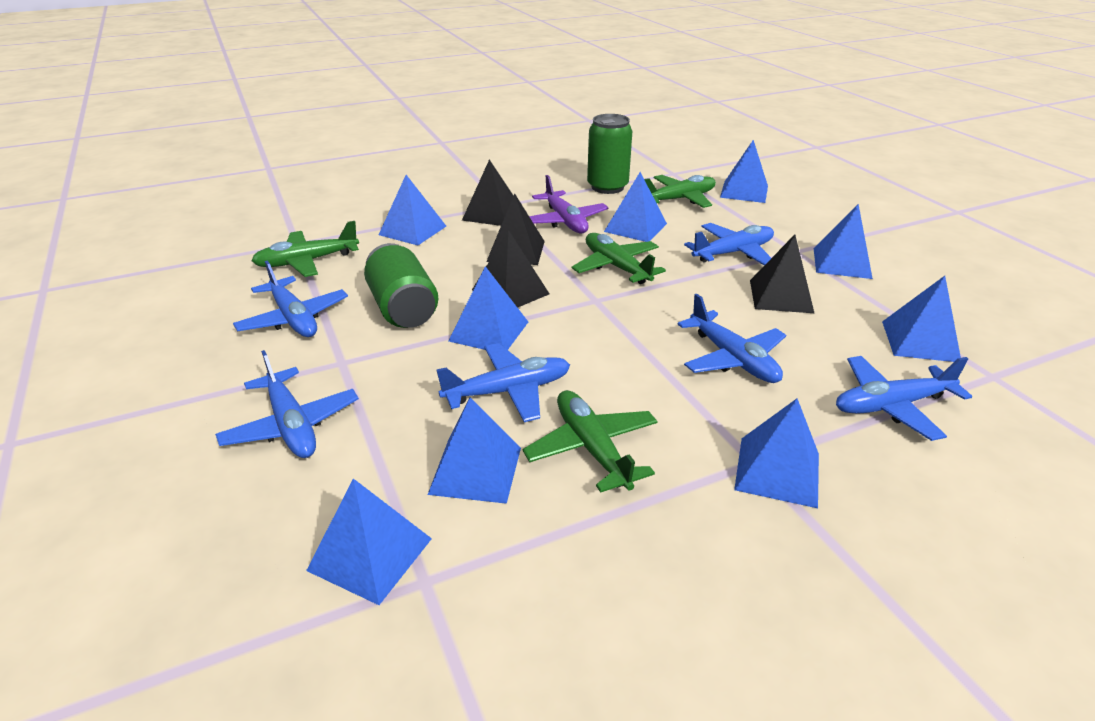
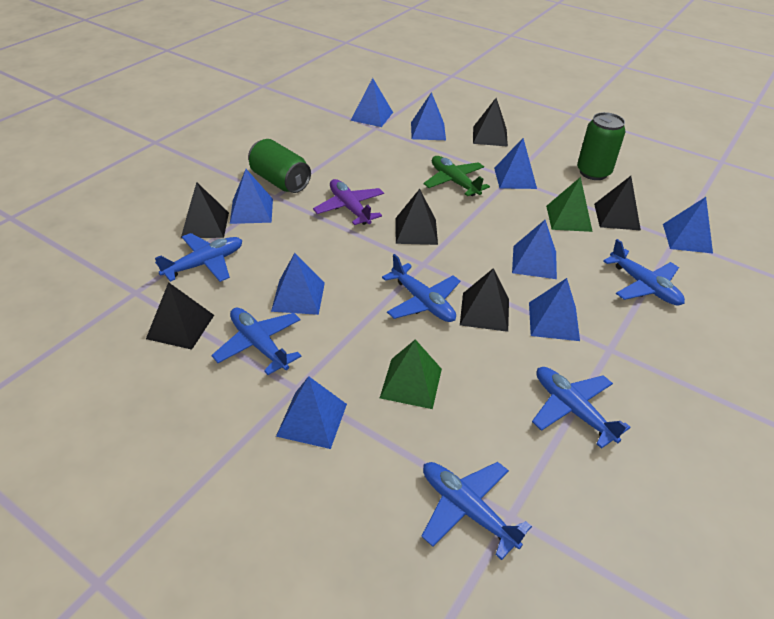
black pyramid: 4 -> 6
green plane: 4 -> 1
green pyramid: 0 -> 2

